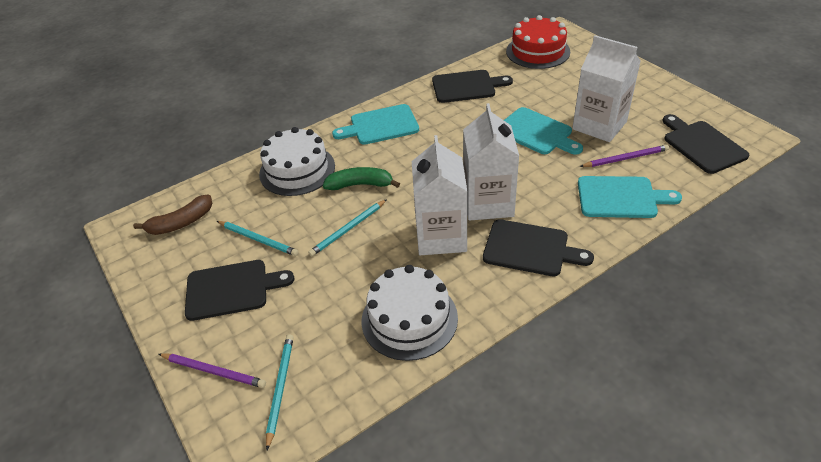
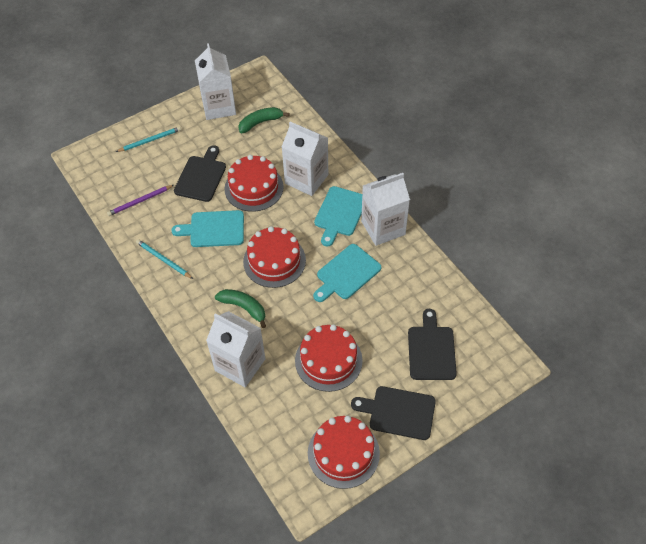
black cutting board: 4 -> 3
brown banana: 1 -> 0
green banana: 1 -> 2
purple pencil: 2 -> 1
red cake: 1 -> 4
turquoise pencil: 3 -> 2
white cake: 2 -> 0
white carton: 3 -> 4

